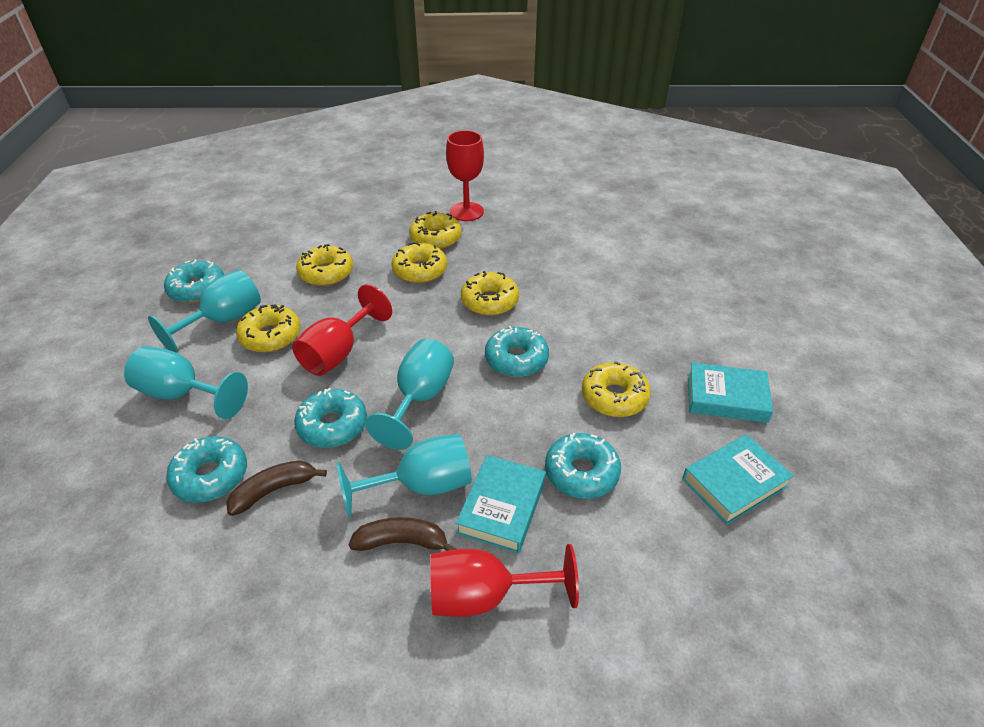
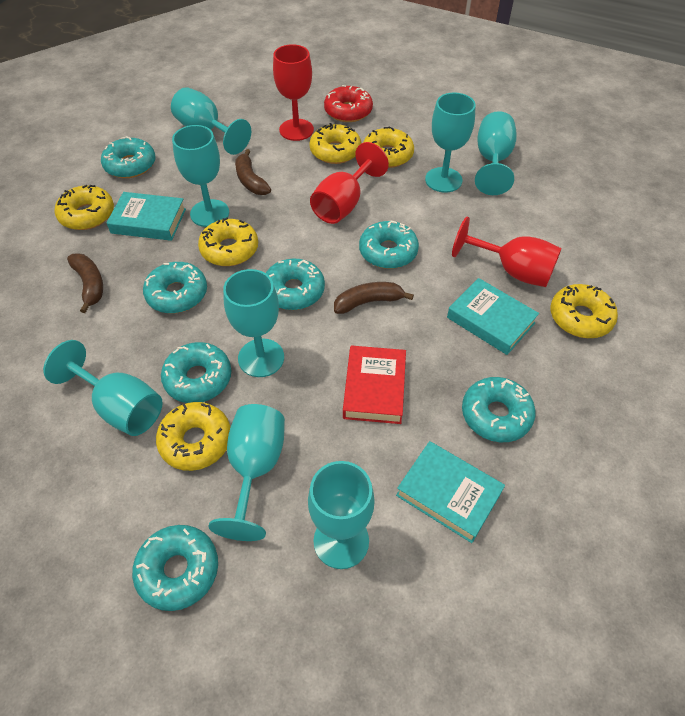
brown banana: 2 -> 3
red book: 0 -> 1
red donut: 0 -> 1
turquoise donut: 5 -> 7
turquoise goblet: 4 -> 8

